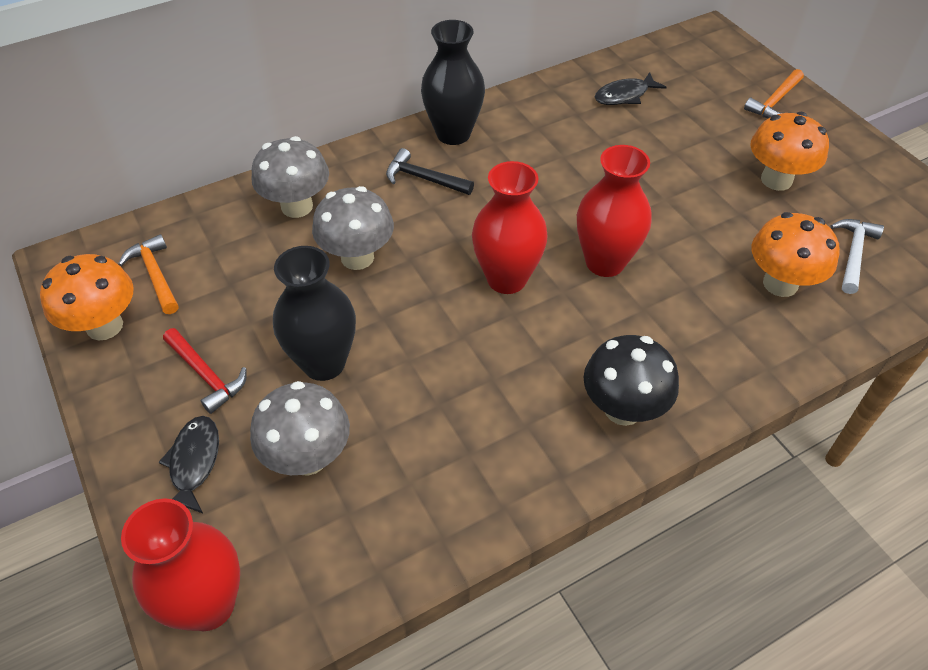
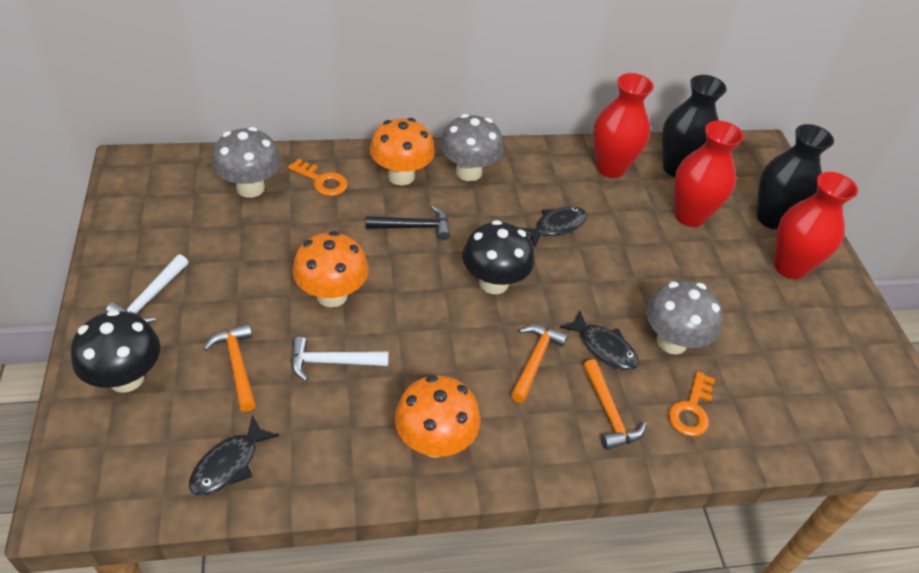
black fish: 2 -> 3
black mushroom: 1 -> 2
orange hammer: 2 -> 3
orange key: 0 -> 2
red hammer: 1 -> 0
white hammer: 1 -> 2

